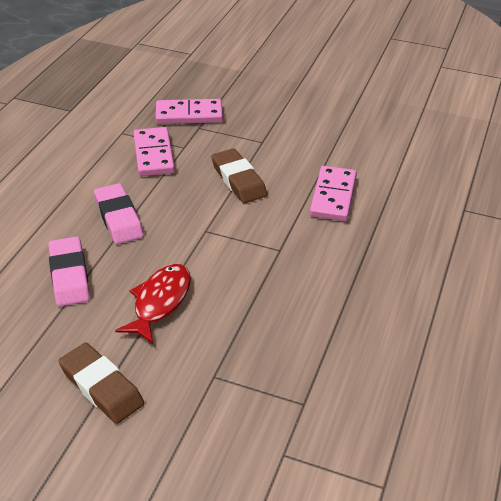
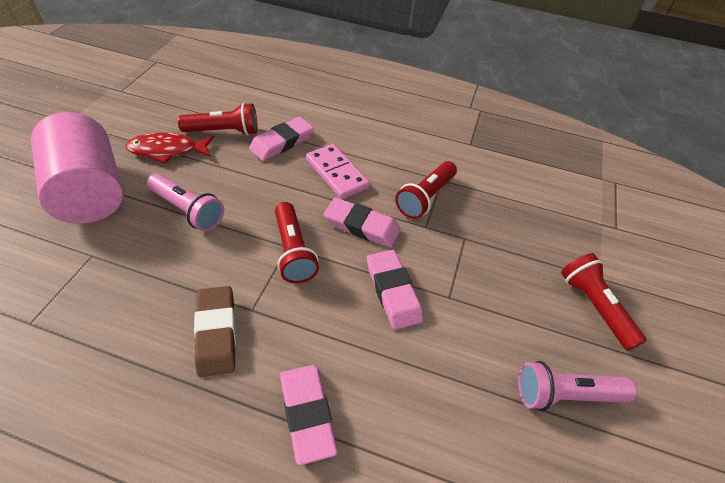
brown eraser: 2 -> 1
pink cylinder: 0 -> 1
pink domino: 3 -> 1
pink eraser: 2 -> 4
pink flashlight: 0 -> 2
red flashlight: 0 -> 4

